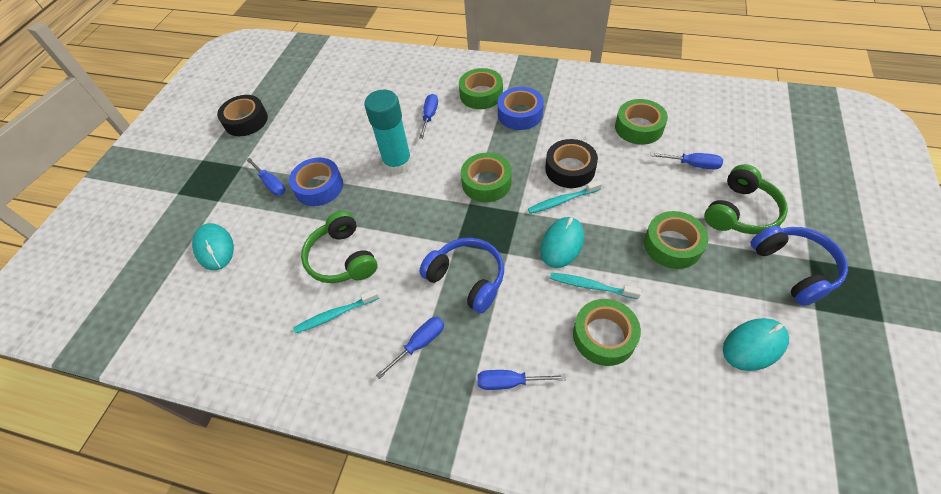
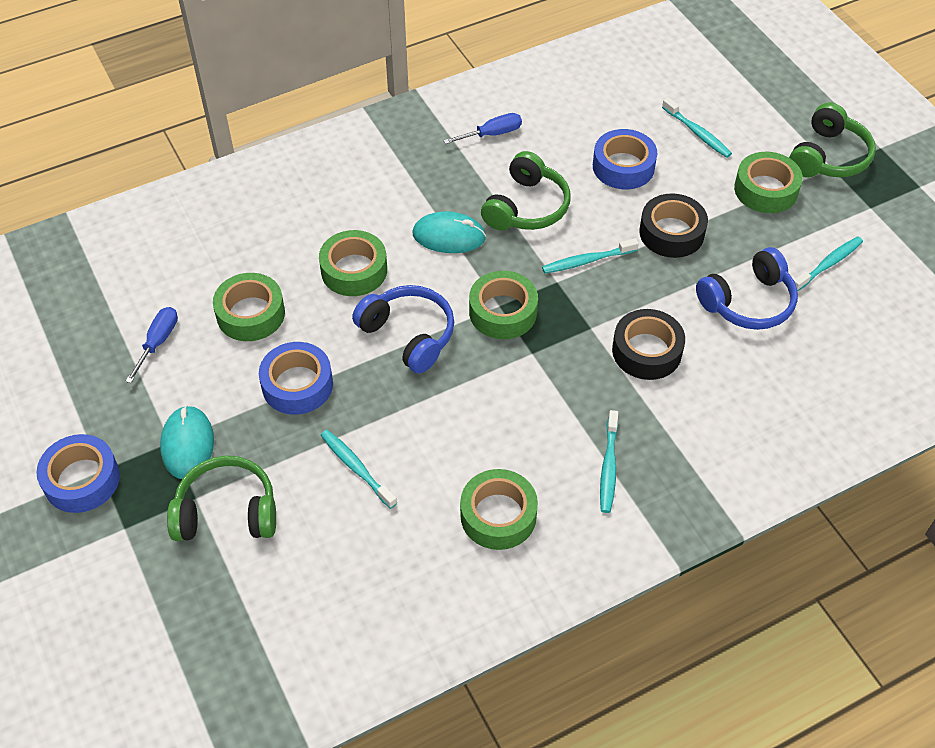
blue screwdriver: 5 -> 2
blue tape: 2 -> 3
green headphones: 2 -> 3
turquoise glue stick: 1 -> 0
turquoise mouse: 3 -> 2
turquoise toothbrush: 3 -> 5

